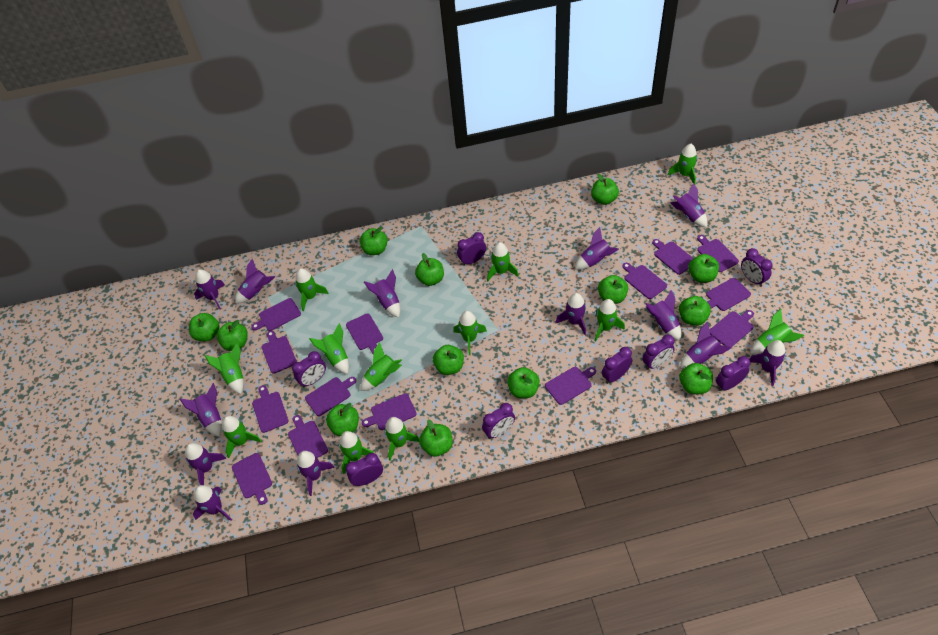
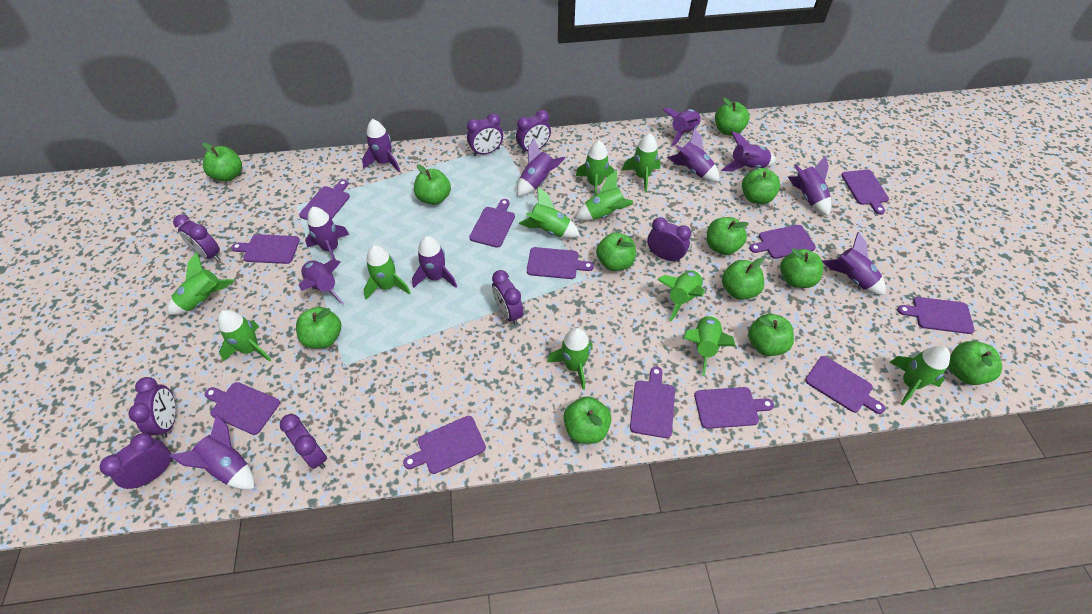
green apple: 13 -> 12
green rocket: 12 -> 11
purple cutting board: 14 -> 12
purple rocket: 13 -> 11

